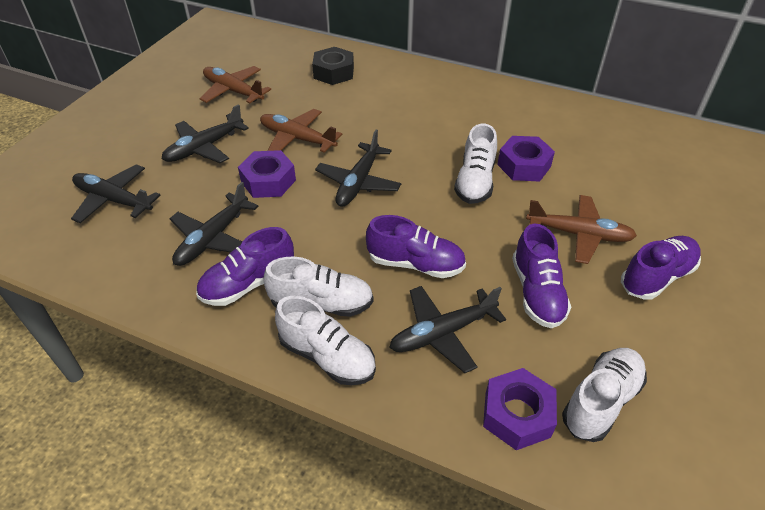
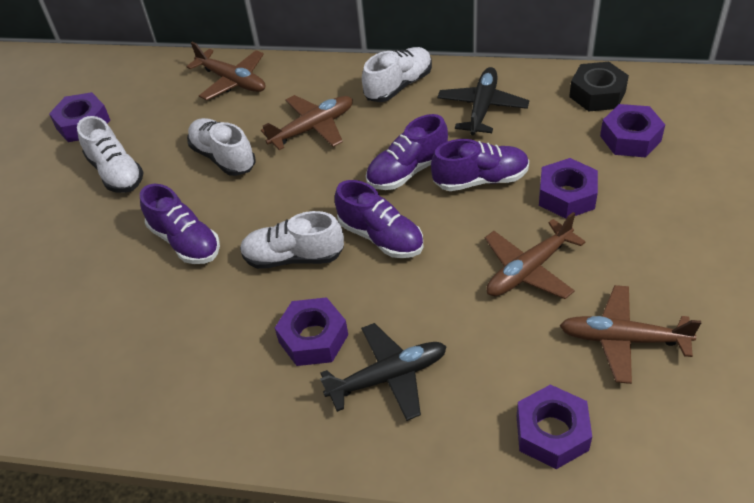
black plane: 5 -> 2
brown plane: 3 -> 4
purple nut: 3 -> 5

